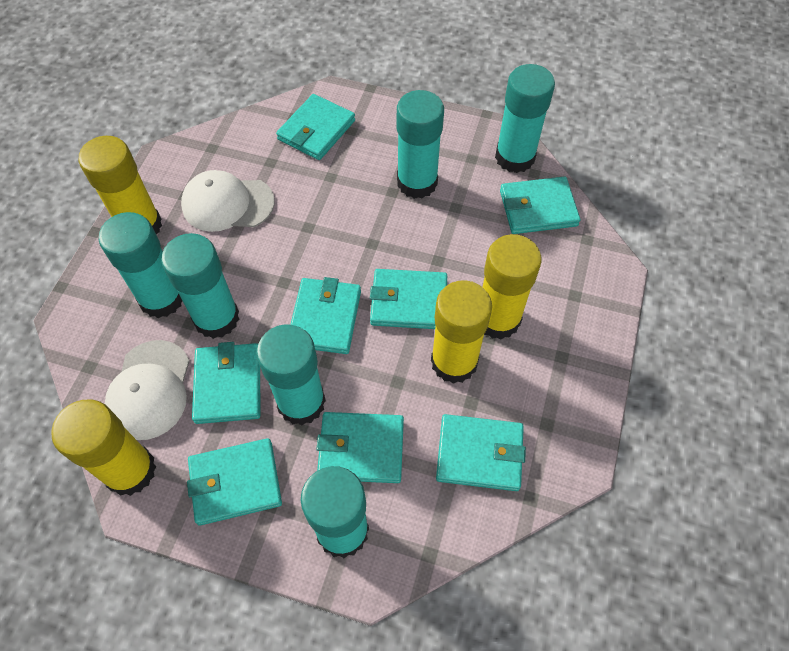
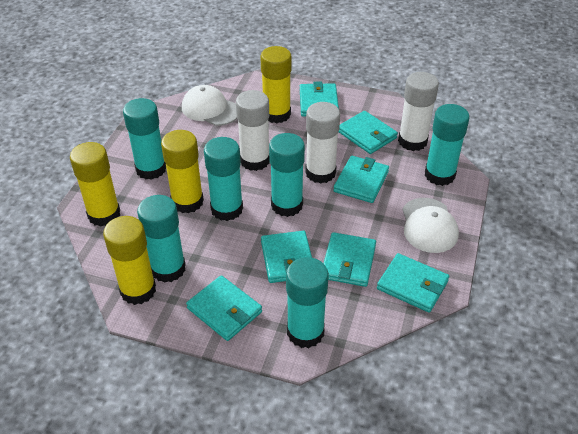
turquoise wallet: 8 -> 7
white glue stick: 0 -> 3

